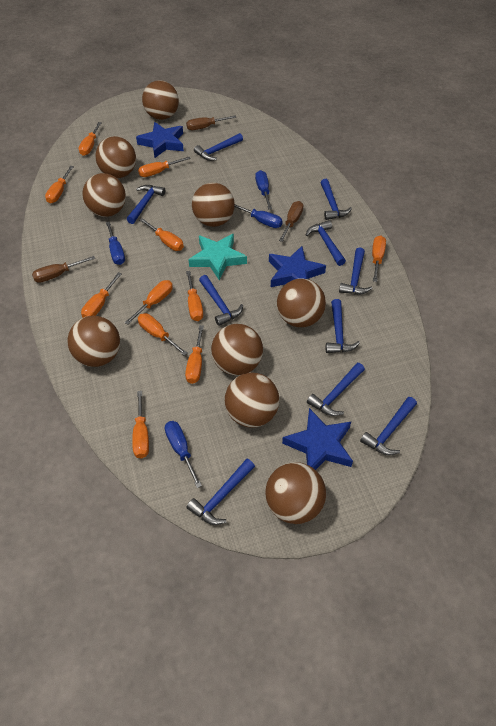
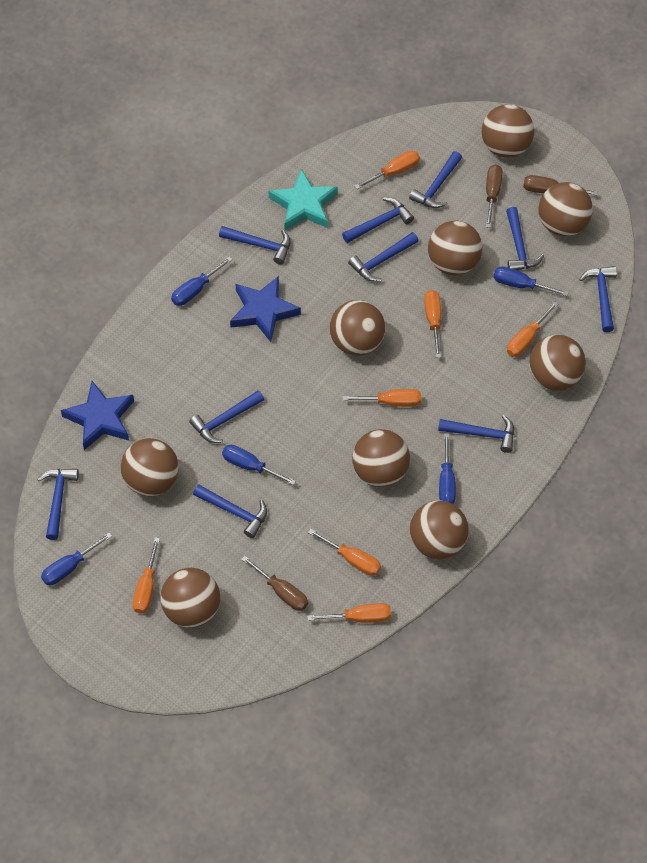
blue screwdriver: 4 -> 5
blue star: 3 -> 2
orange screwdriver: 11 -> 7

